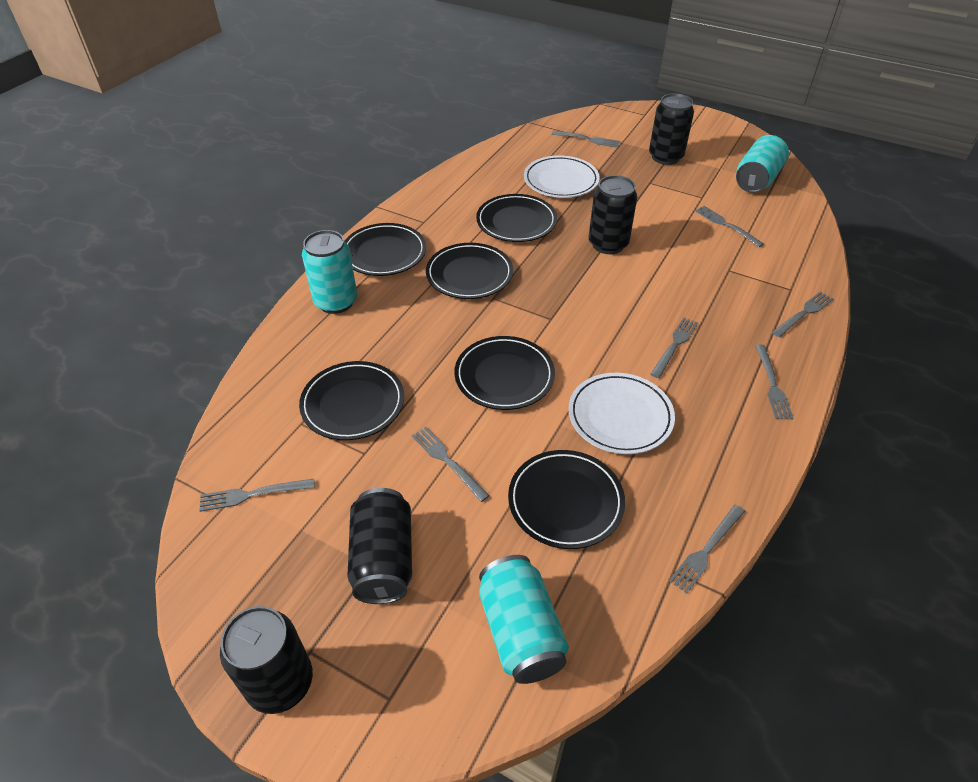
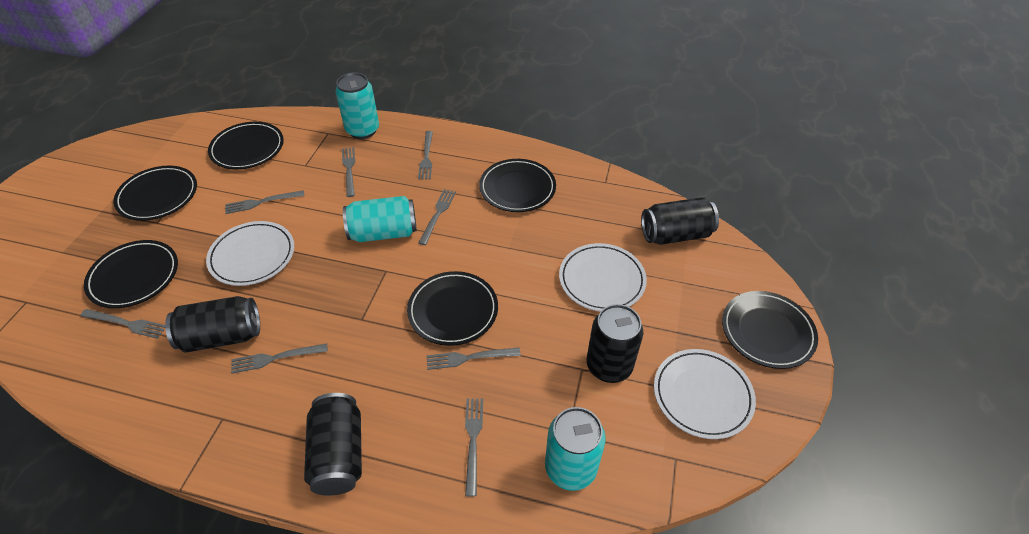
white plate: 2 -> 3

